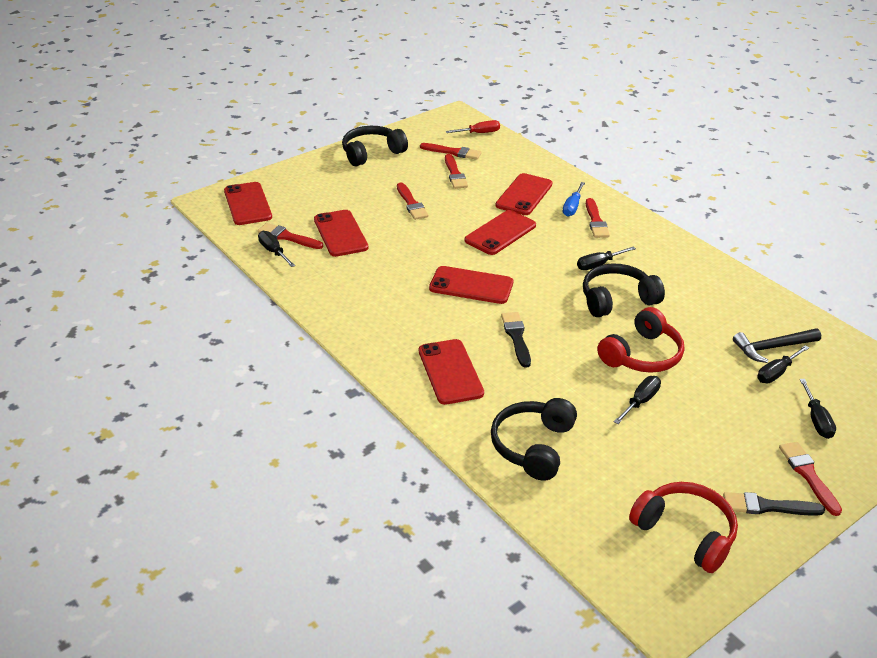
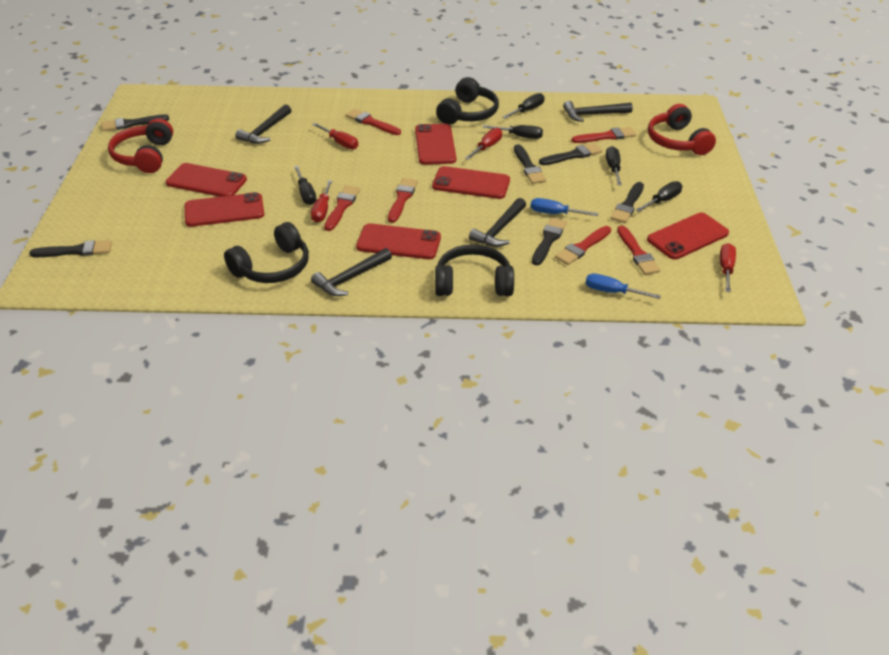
black brush: 2 -> 6
black hammer: 1 -> 4
blue screwdriver: 1 -> 2
red screwdriver: 1 -> 4

